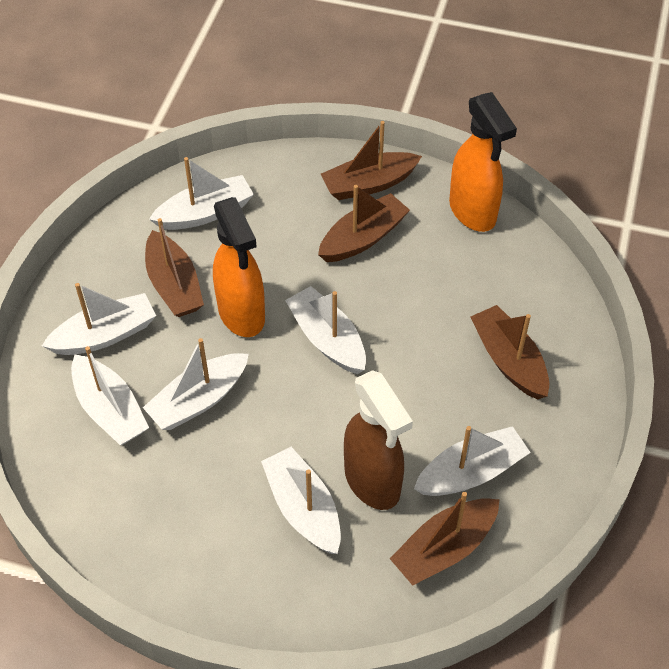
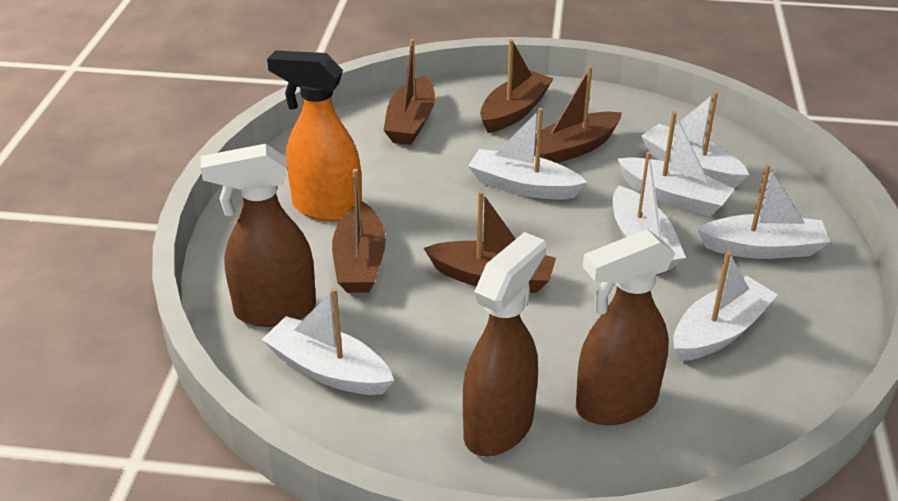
brown spray bottle: 1 -> 3
orange spray bottle: 2 -> 1

